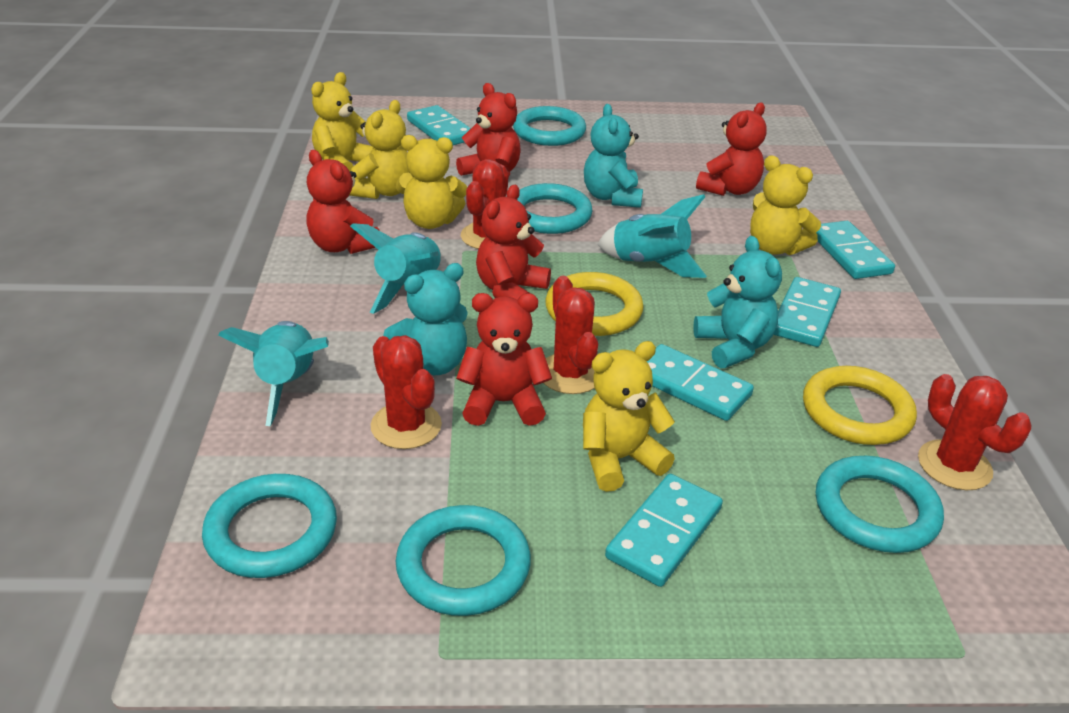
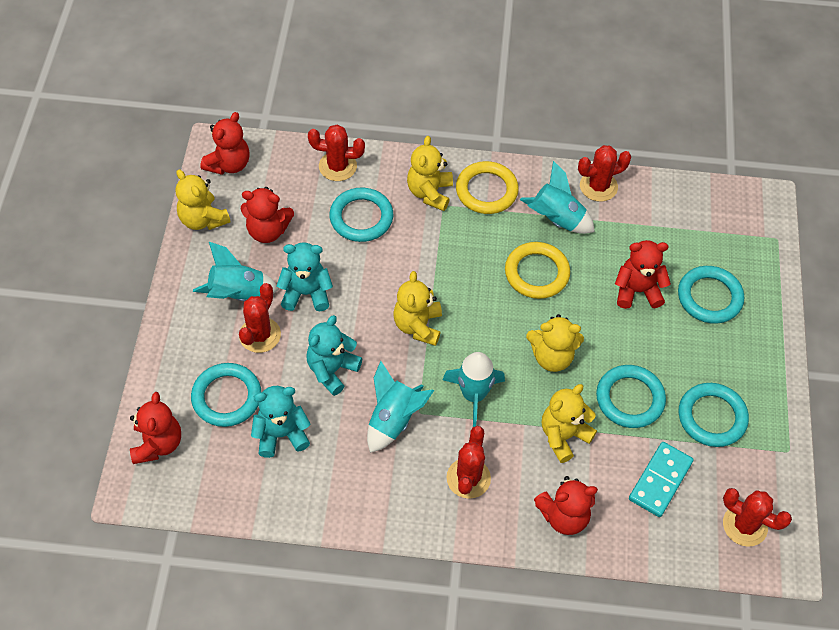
red cactus: 4 -> 5
turquoise domino: 5 -> 1
turquoise rocket: 3 -> 4

